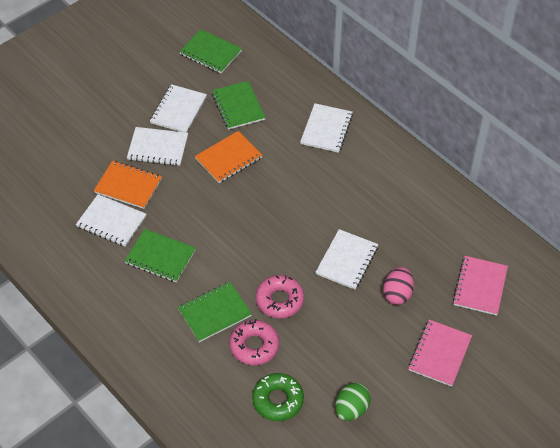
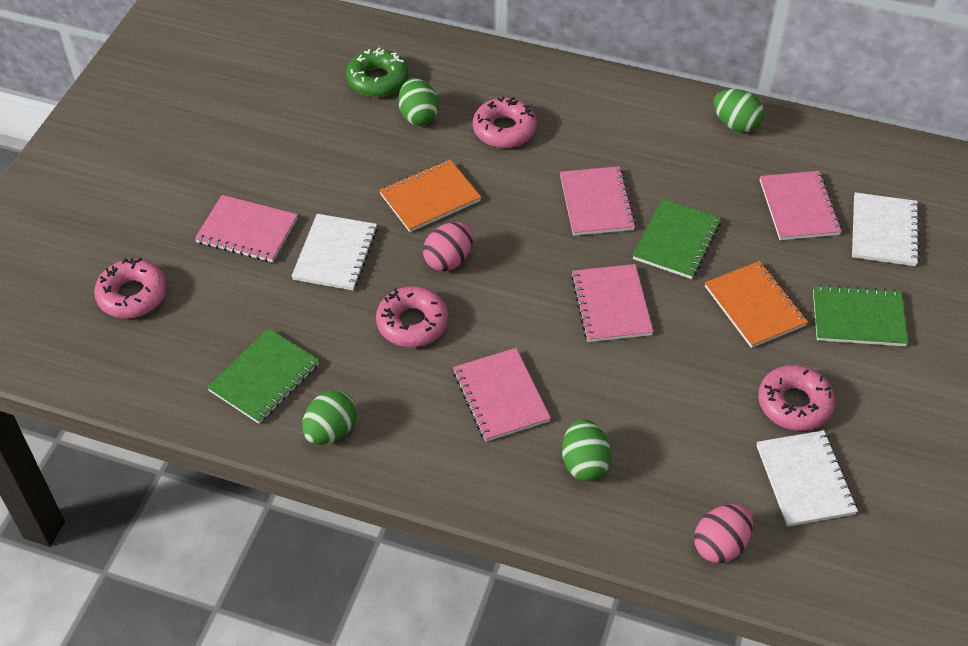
green egg: 1 -> 4
green notebook: 4 -> 3
pink donut: 2 -> 4
pink egg: 1 -> 2
pink notebook: 2 -> 5
white notebook: 5 -> 3

